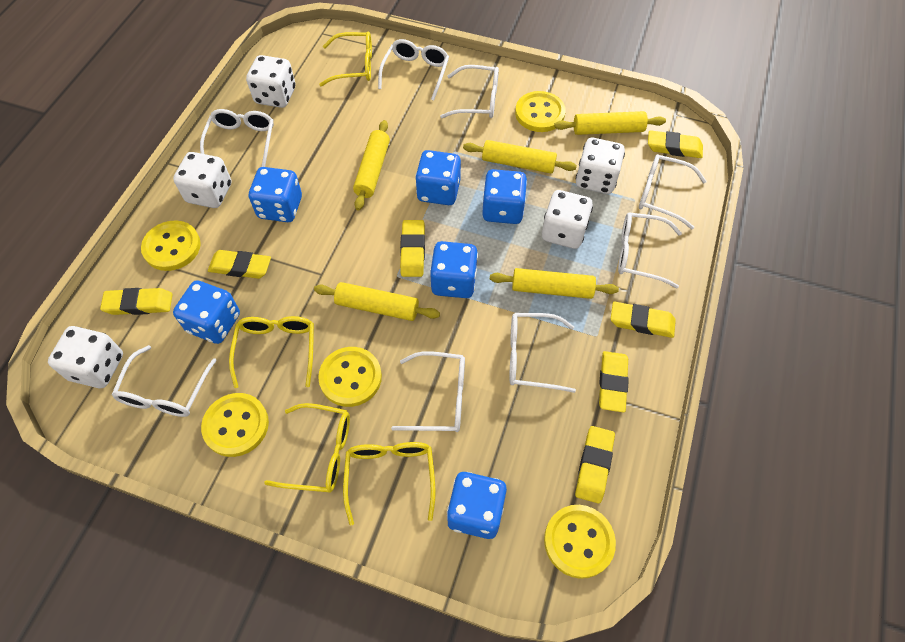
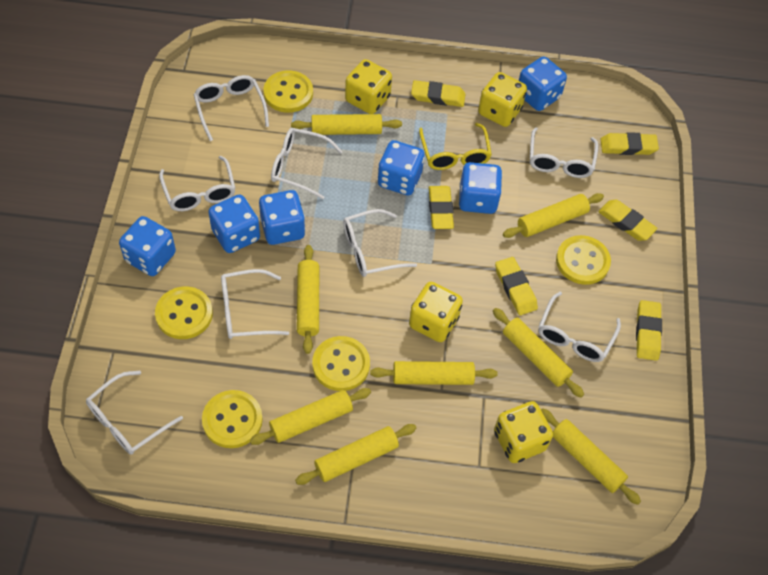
white dice: 5 -> 0
yellow dice: 0 -> 4
yellow eraser: 7 -> 6
yellow glasses: 4 -> 1
yellow rolling pin: 5 -> 8

